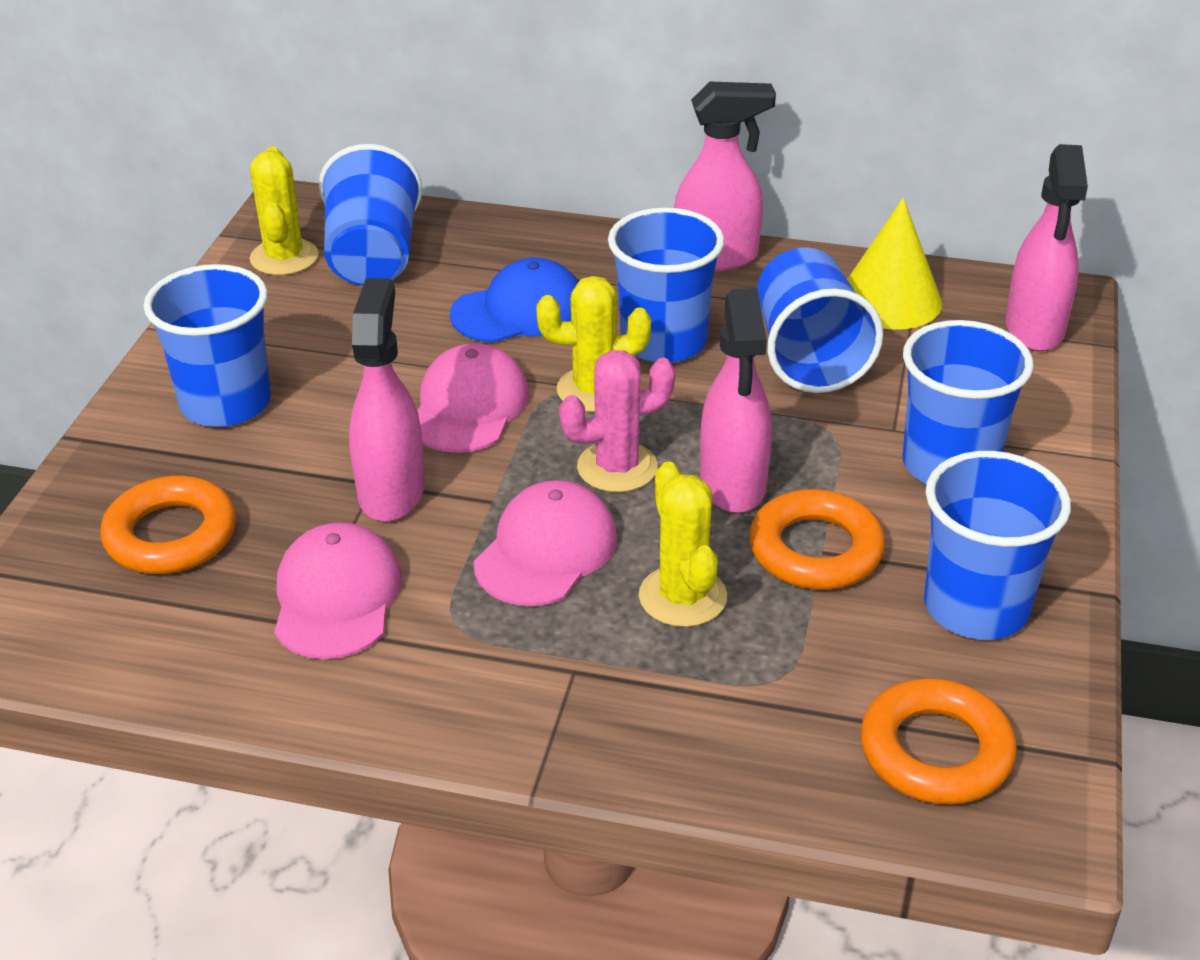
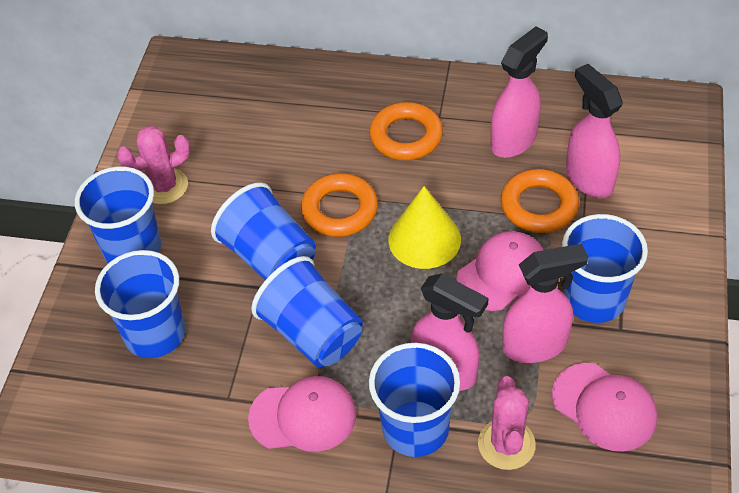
blue cap: 1 -> 0
pink cactus: 1 -> 2
yellow cactus: 3 -> 0

